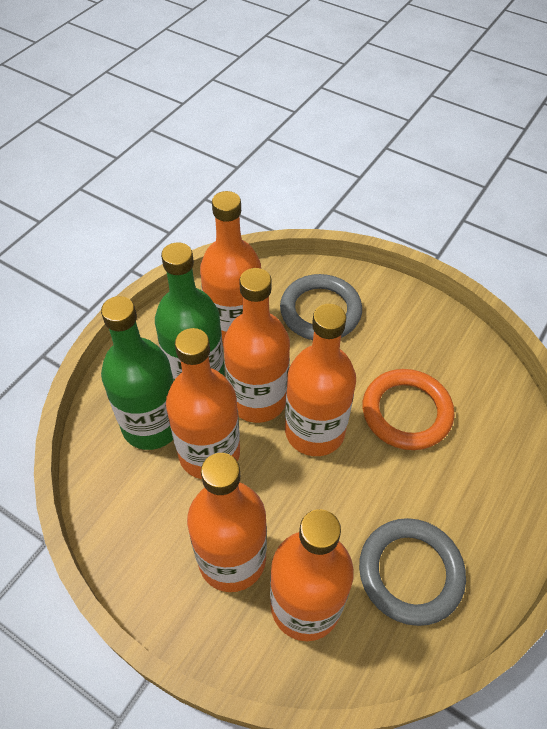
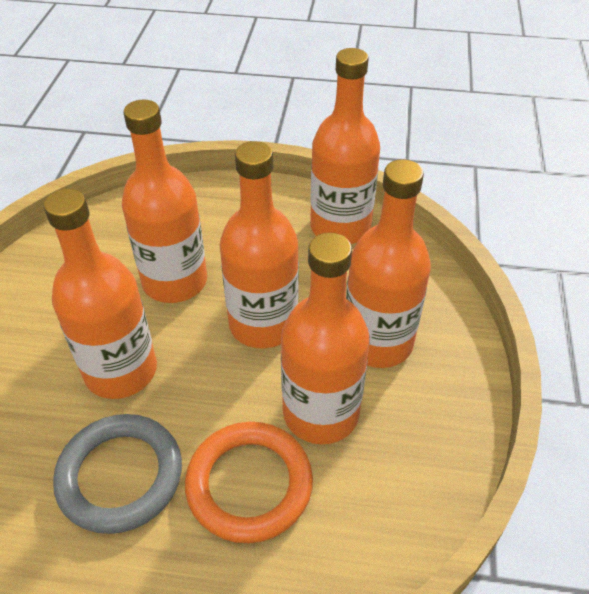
green bottle: 2 -> 0
grey ring: 2 -> 1

